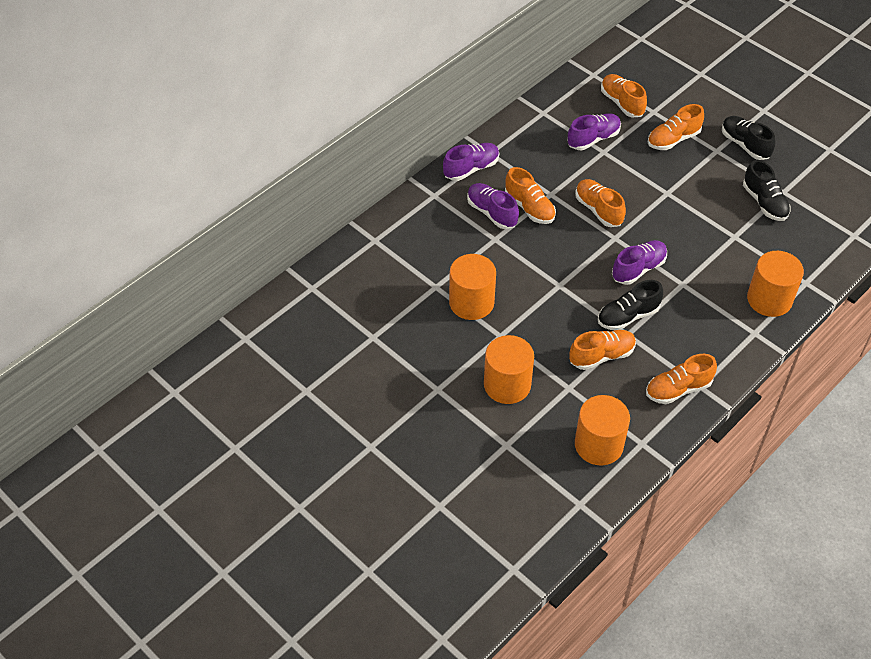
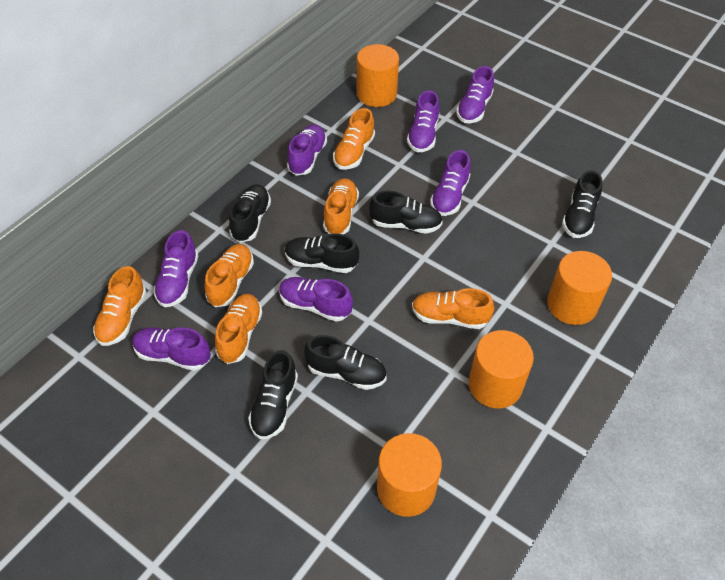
black shoe: 3 -> 6
purple shoe: 4 -> 7

